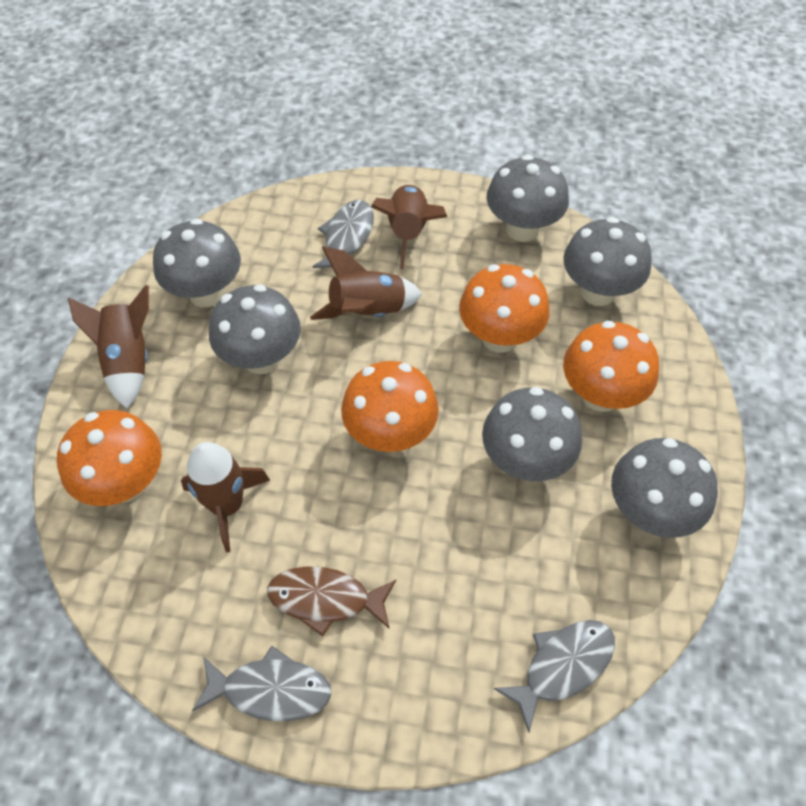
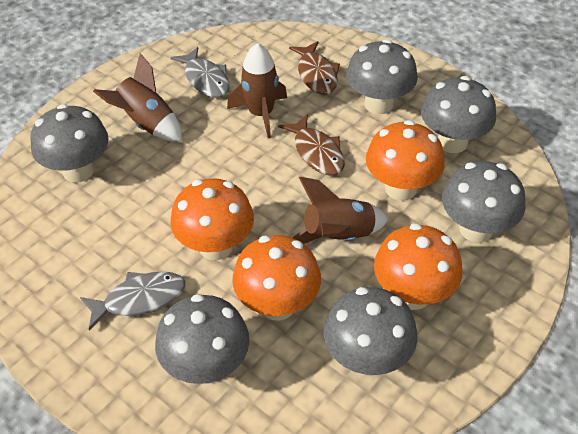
brown fish: 1 -> 2
brown rocket: 4 -> 3
grey fish: 3 -> 2

